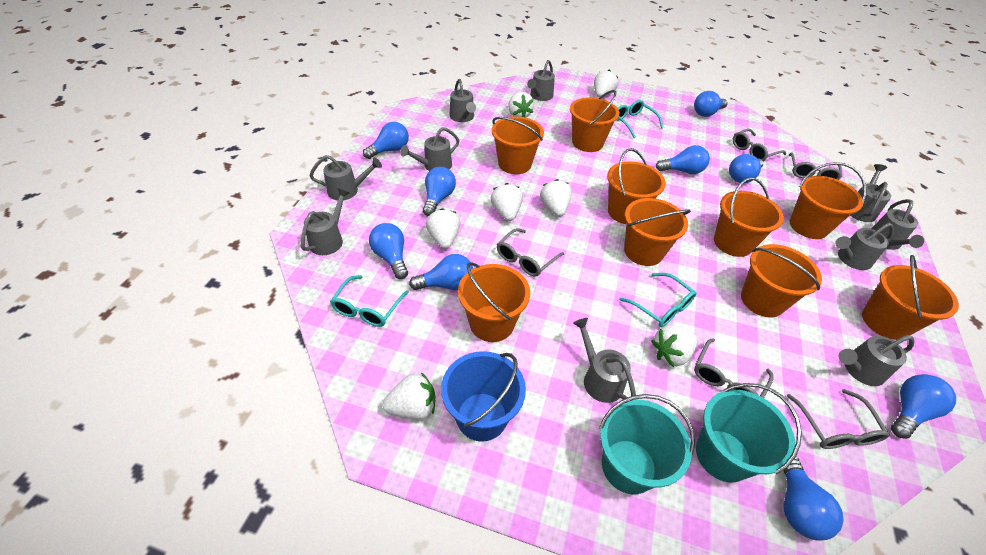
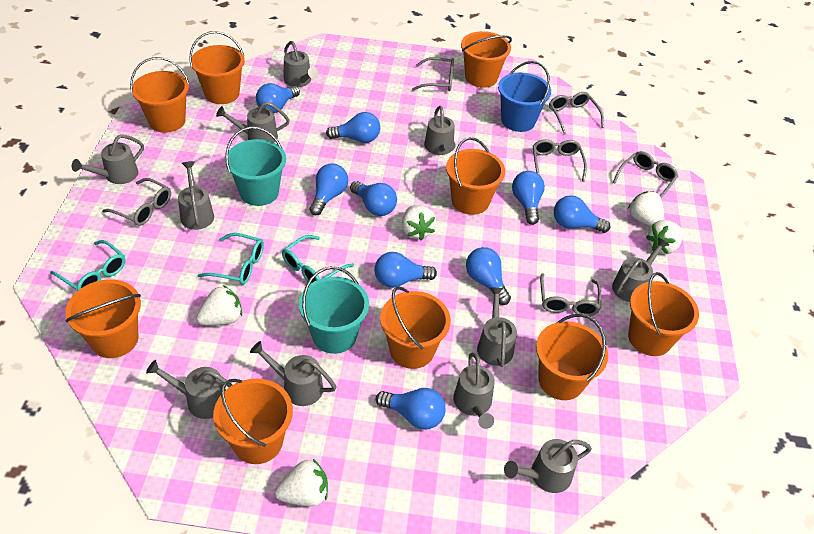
grey glasses: 5 -> 6
grey watering can: 10 -> 11
white strawberry: 7 -> 5

